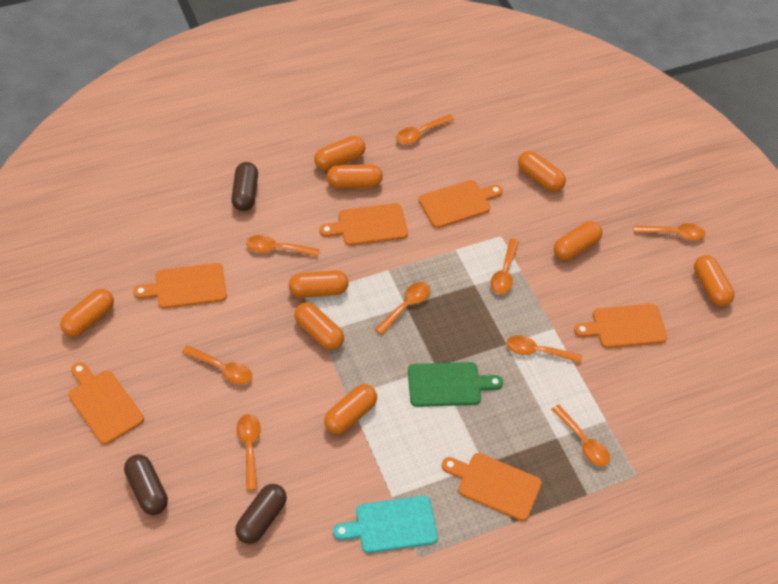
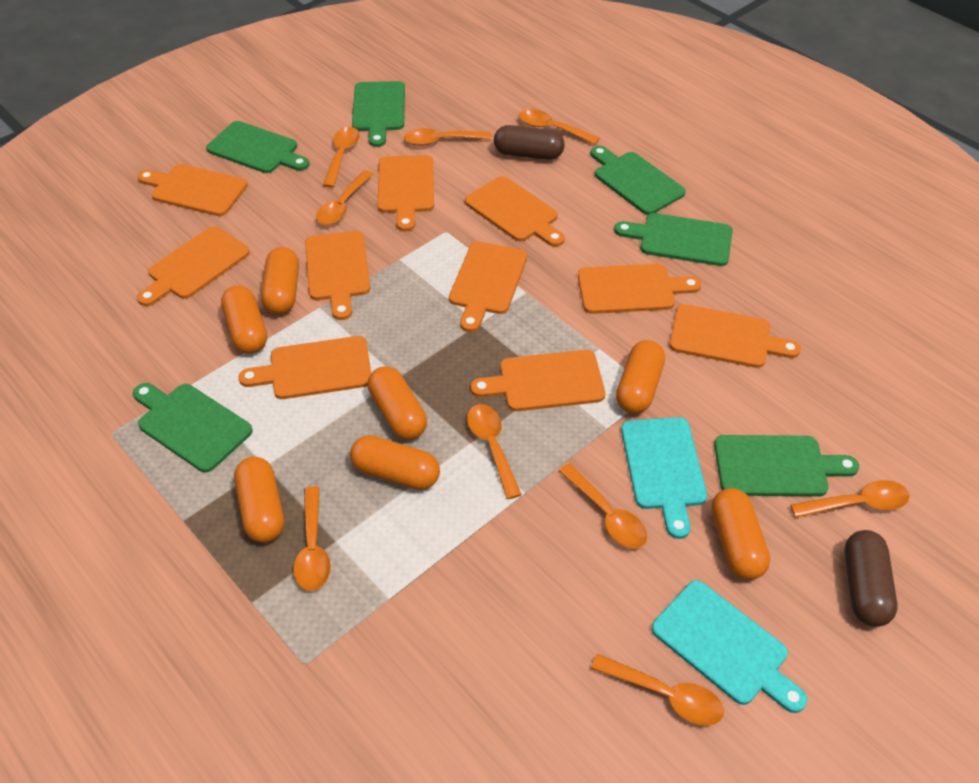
brown capsule: 3 -> 2
green cutting board: 1 -> 6
orange capsule: 9 -> 7
orange cutting board: 6 -> 10
turquoise cutting board: 1 -> 2

